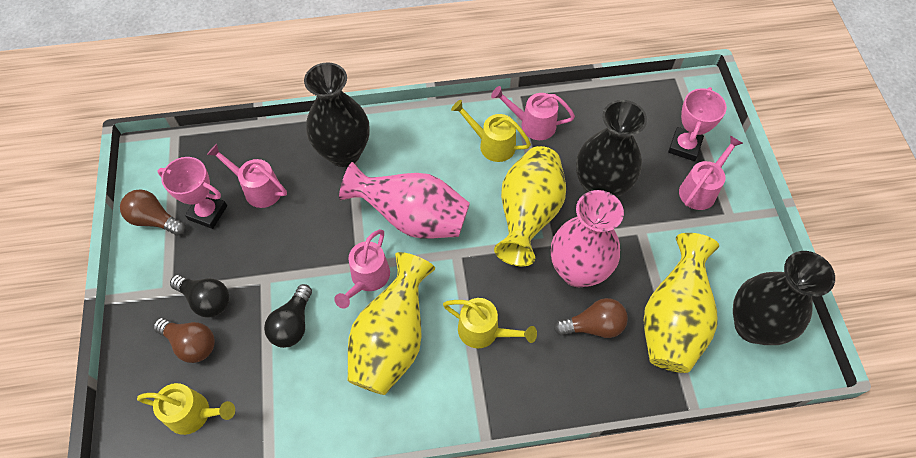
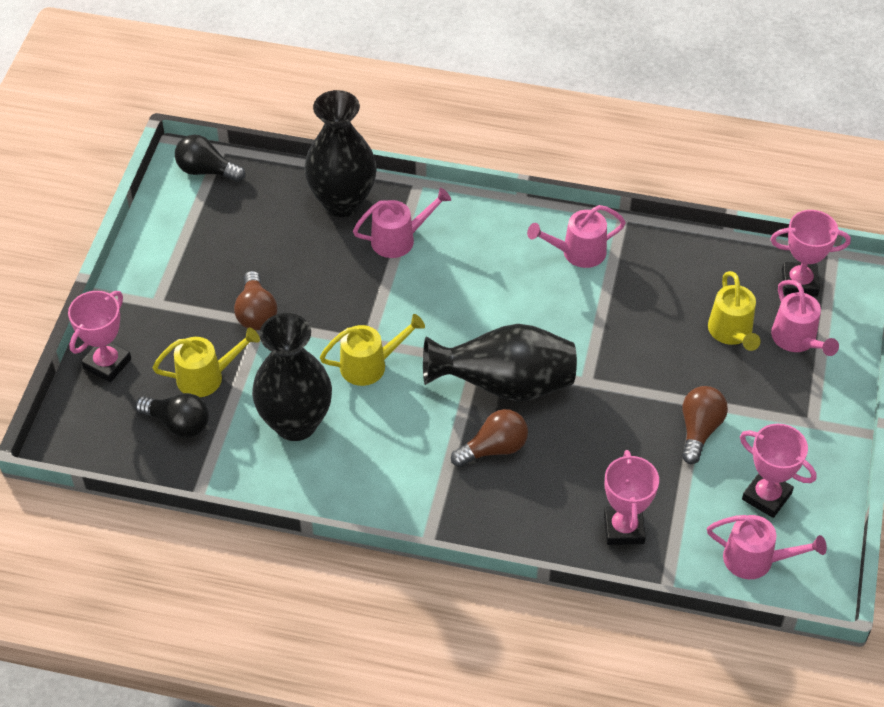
pink trophy: 2 -> 4
pink vase: 2 -> 0
yellow vase: 3 -> 0

